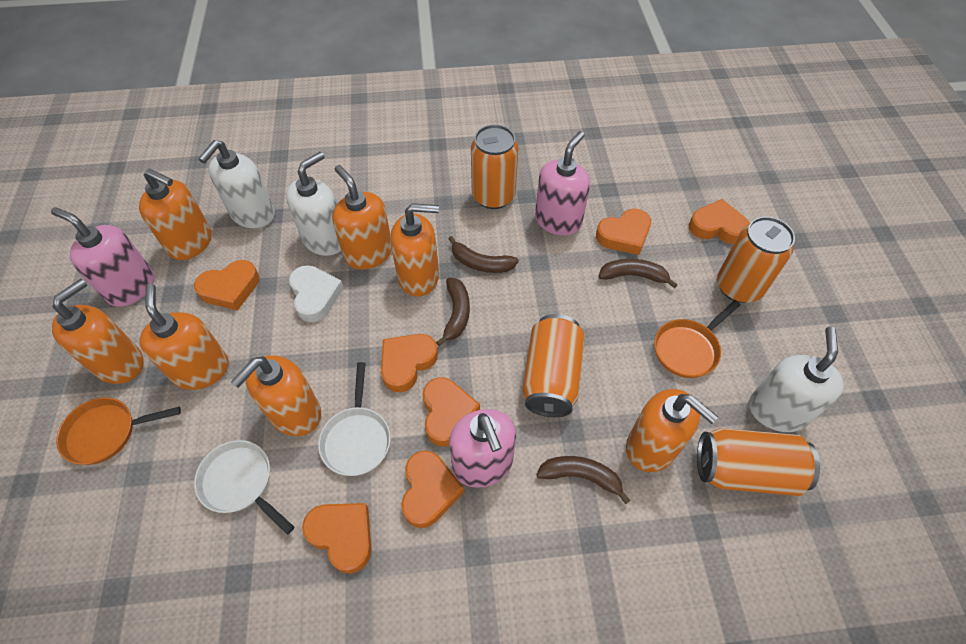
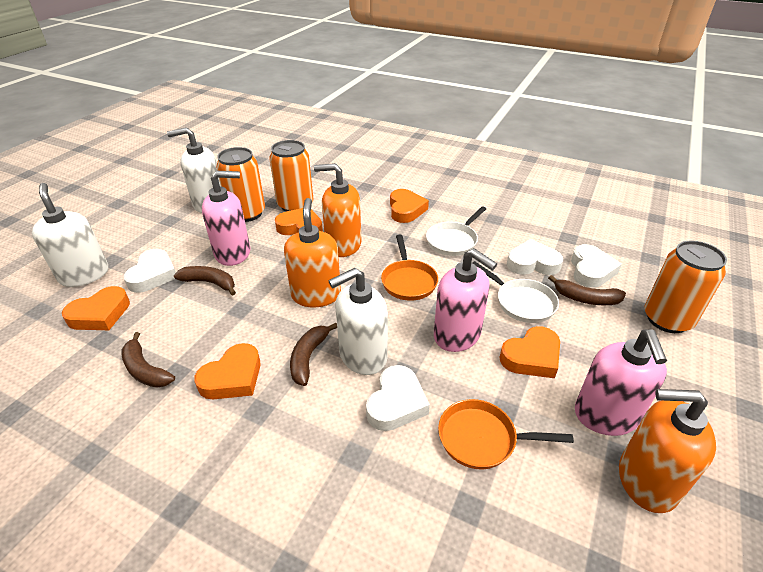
orange can: 4 -> 3
orange heart: 7 -> 5
orange soap dispenser: 7 -> 3
white heart: 1 -> 4

